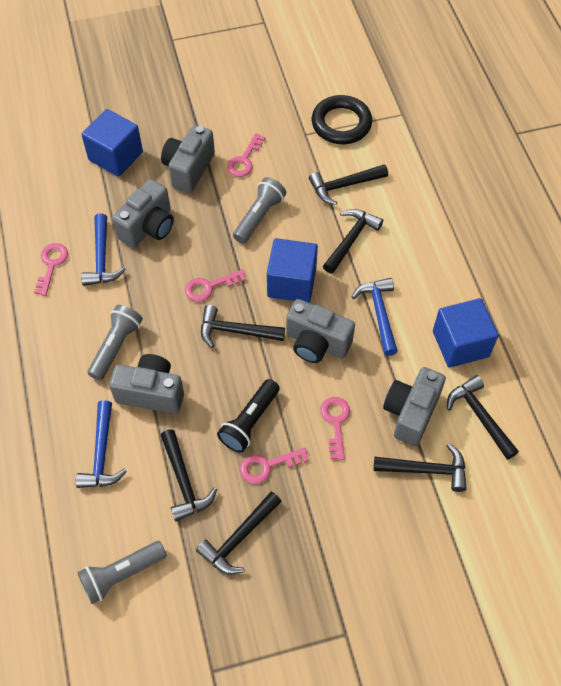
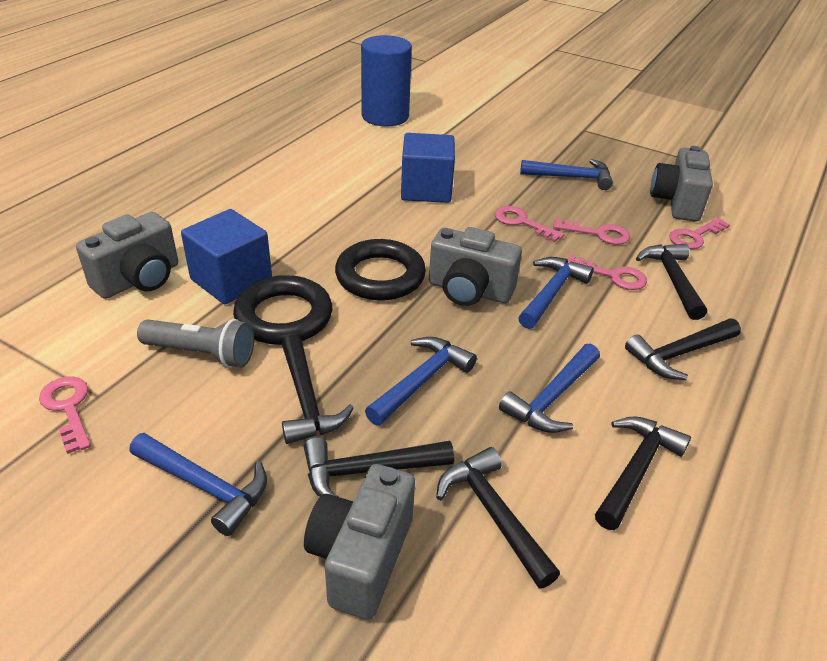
black flashlight: 1 -> 0
black hammer: 7 -> 6
black ring: 1 -> 2
blue cube: 3 -> 2
blue cylinder: 0 -> 1
blue hammer: 3 -> 5
grey camera: 5 -> 4
grey flashlight: 3 -> 1

